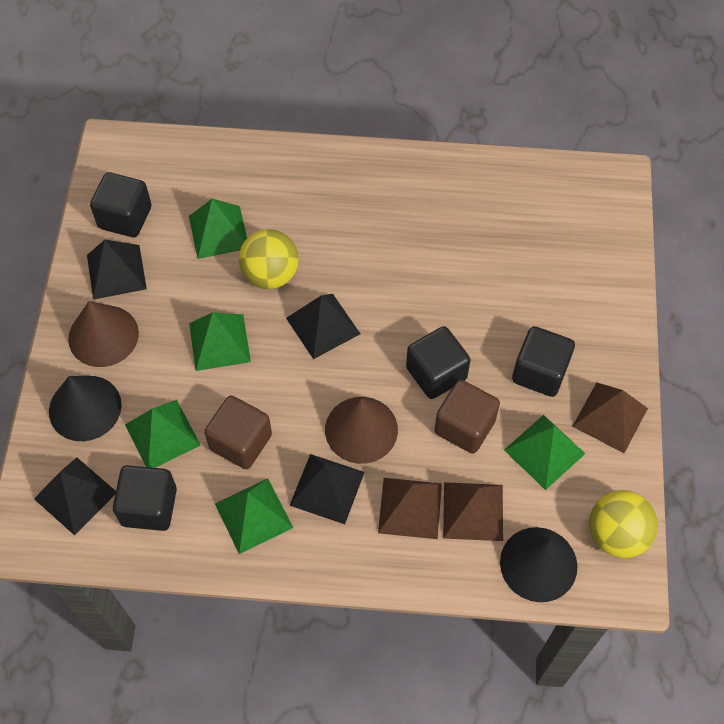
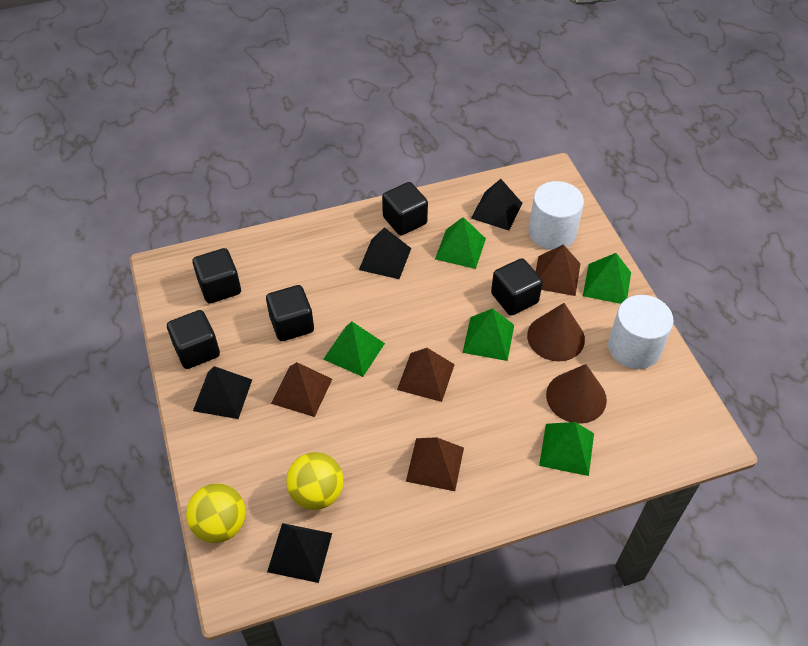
black cone: 2 -> 0
black cube: 4 -> 5
brown cube: 2 -> 0
brown pyramid: 3 -> 4
white cylinder: 0 -> 2

